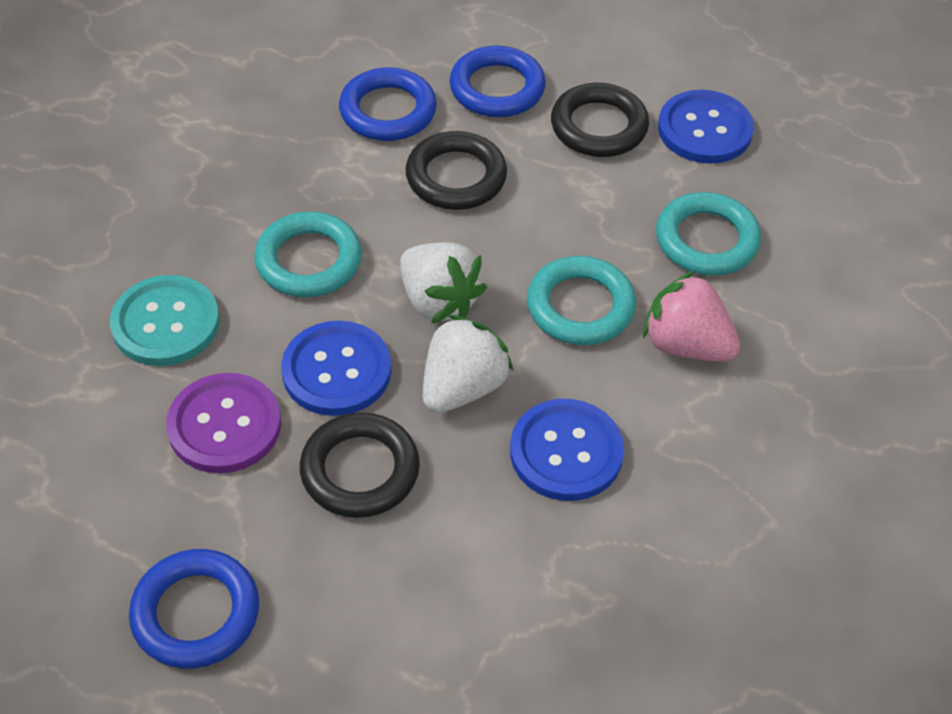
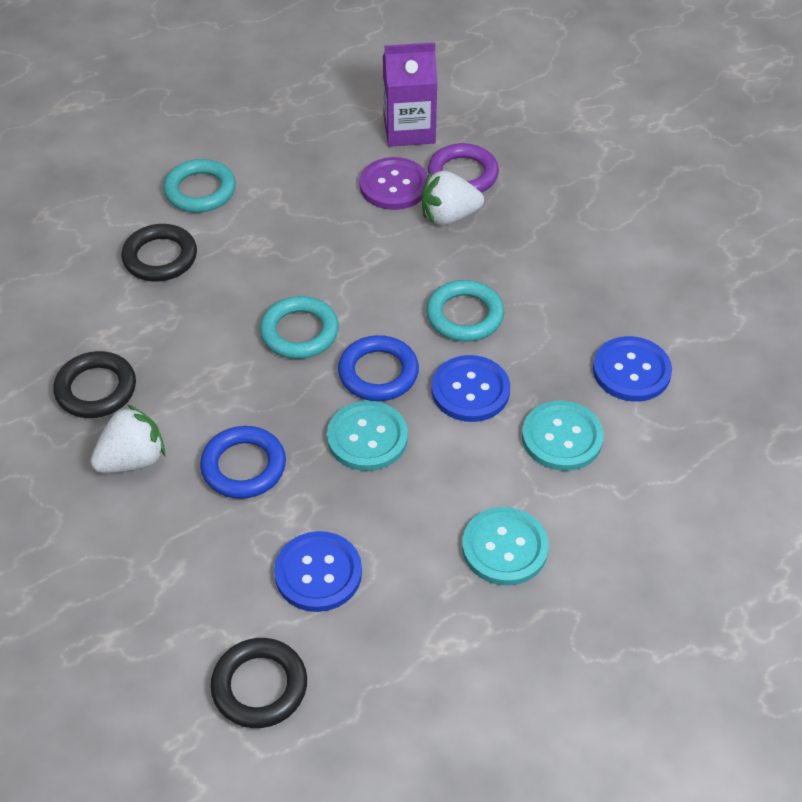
blue ring: 3 -> 2
pink strawberry: 1 -> 0
purple carton: 0 -> 1
purple ring: 0 -> 1
turquoise button: 1 -> 3

